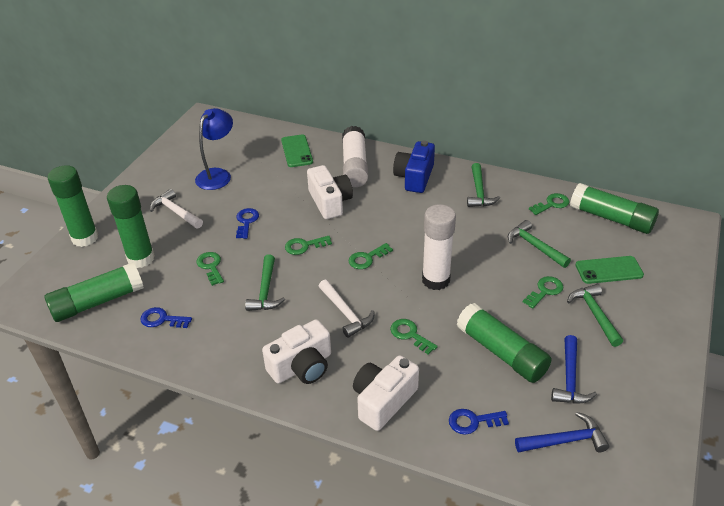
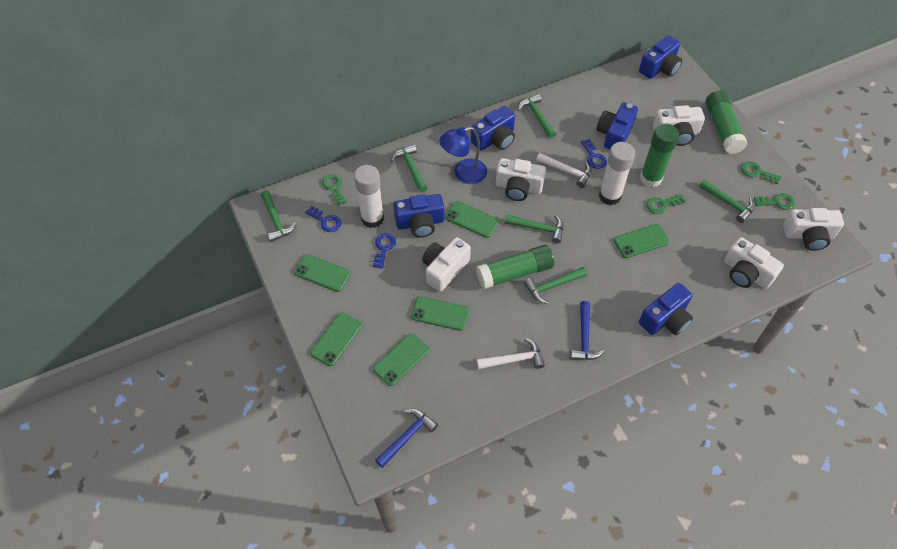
blue camera: 1 -> 5
green glue stick: 5 -> 3
green hammer: 4 -> 6
green key: 6 -> 4
green phone: 2 -> 6
white camera: 3 -> 5

